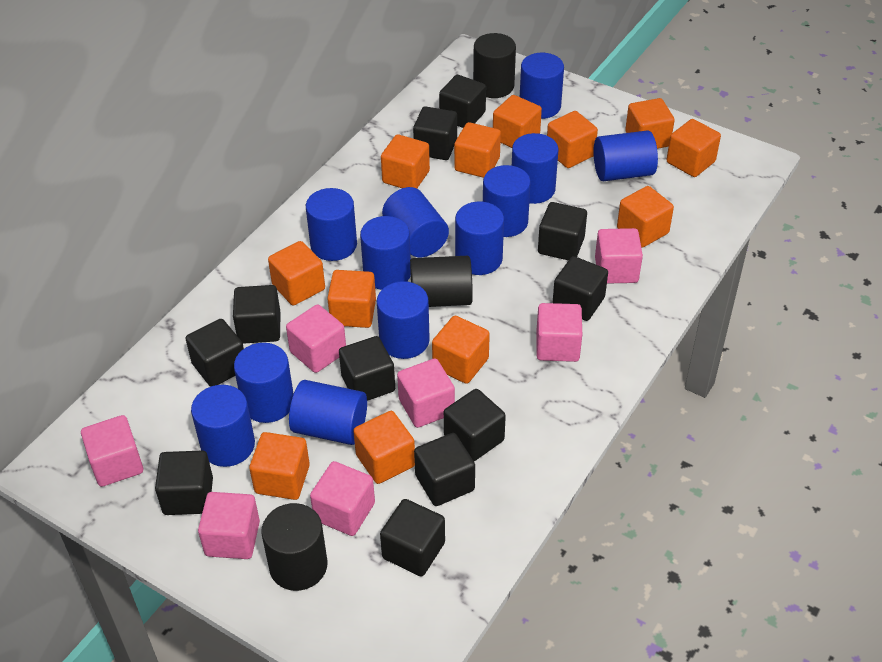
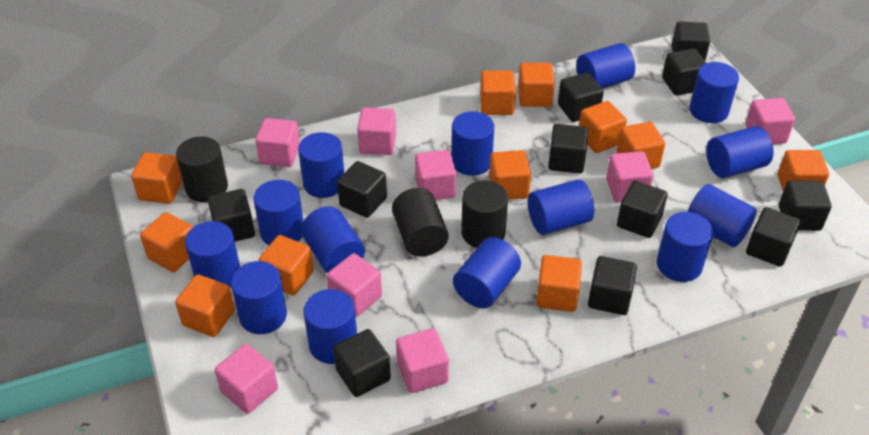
blue cylinder: 12 -> 14
orange cube: 12 -> 11
pink cube: 7 -> 8

